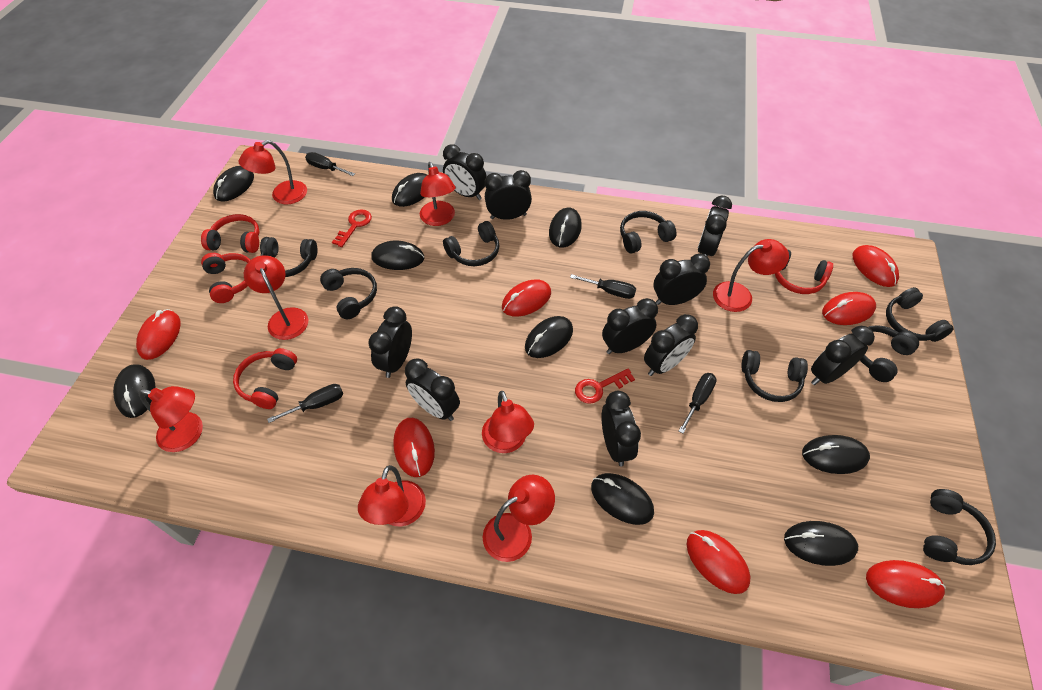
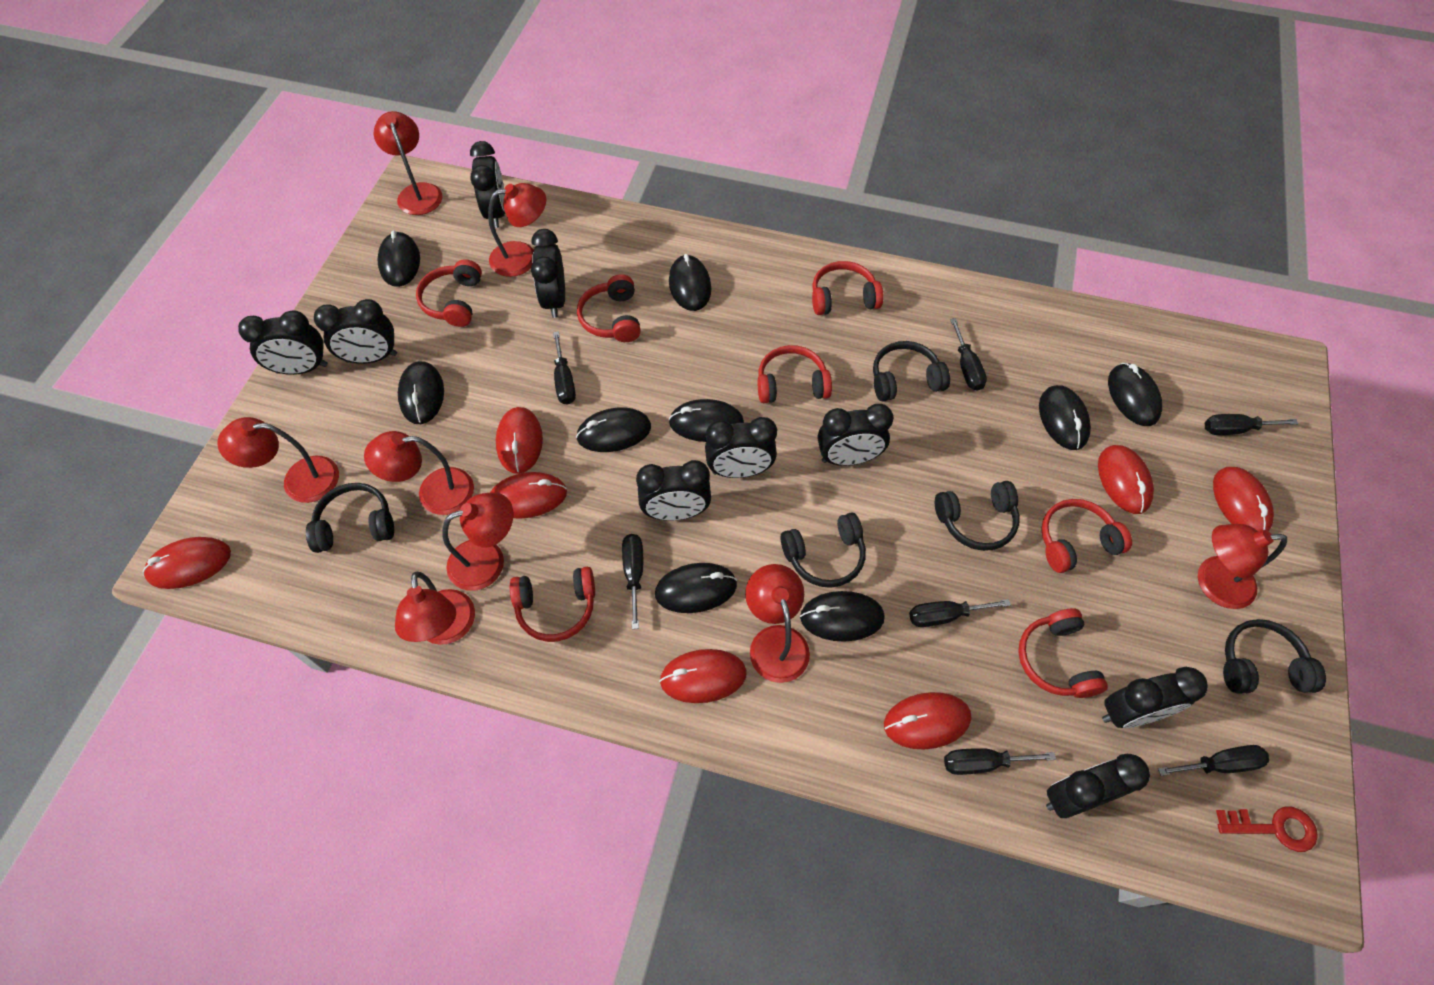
black clock: 10 -> 9
black headphones: 8 -> 5
black screwdriver: 4 -> 7
red headphones: 4 -> 7
red key: 2 -> 1

